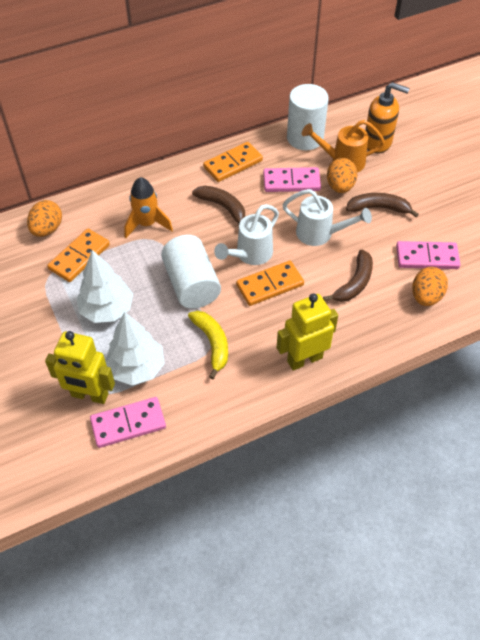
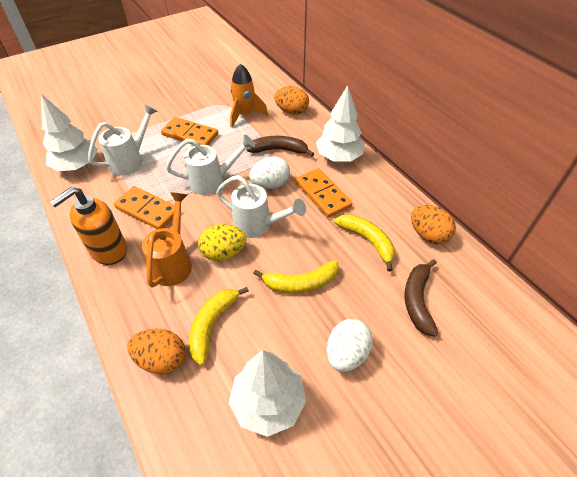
brown banana: 3 -> 2
pink domino: 3 -> 0
white cylinder: 2 -> 0
white egg: 0 -> 2
white tree: 2 -> 3
white watering can: 2 -> 3
yellow banana: 1 -> 3
yellow egg: 0 -> 1
yellow robot: 2 -> 0

